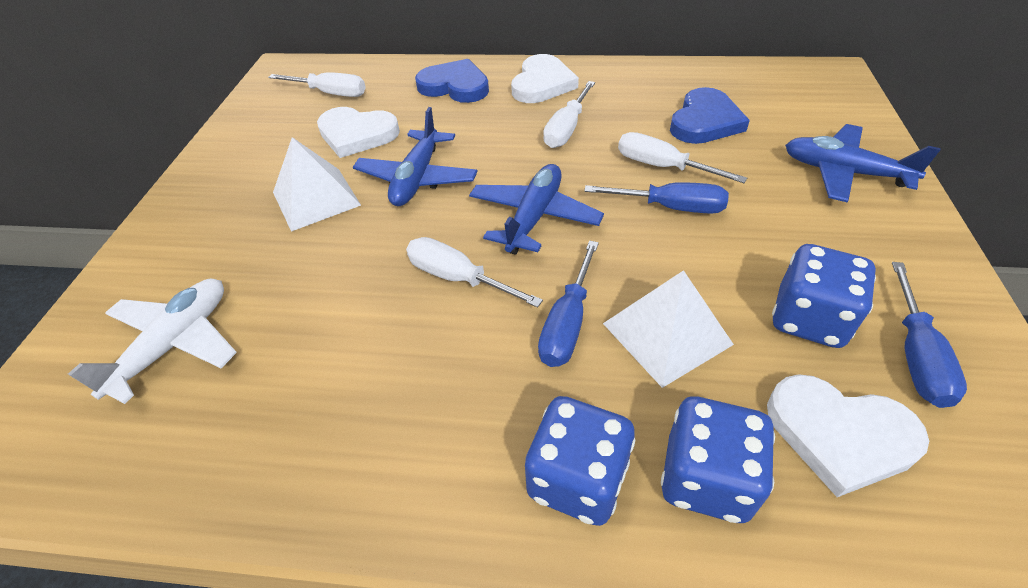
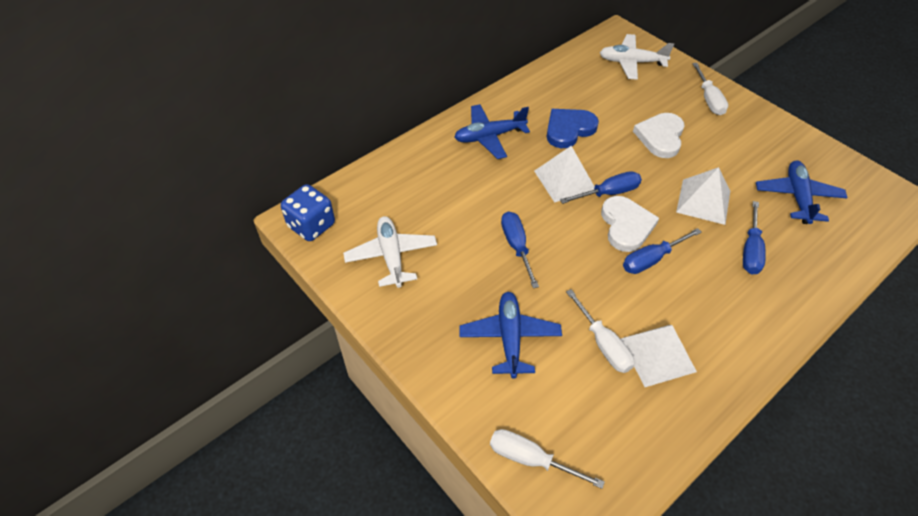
blue dice: 3 -> 1
blue heart: 2 -> 1
blue screwdriver: 3 -> 4
white heart: 3 -> 2
white plane: 1 -> 2
white pyramid: 2 -> 3
white screwdriver: 4 -> 3

